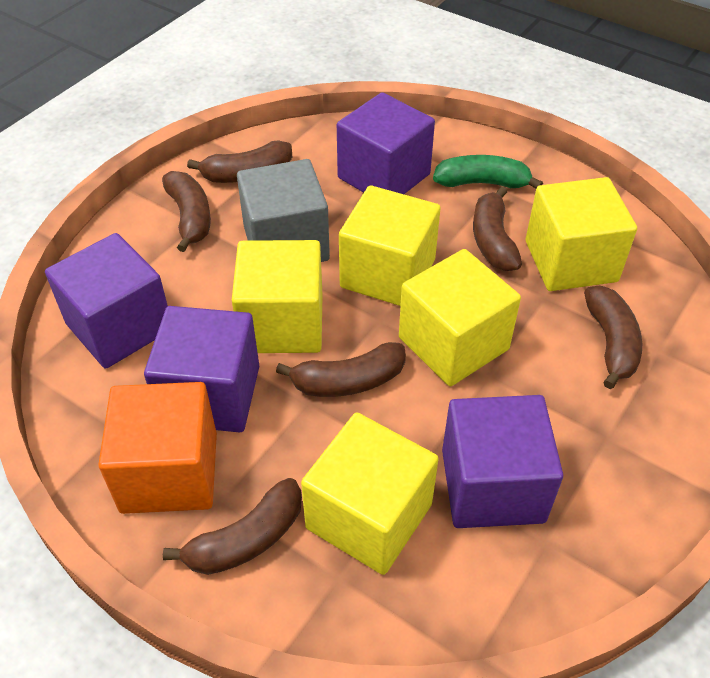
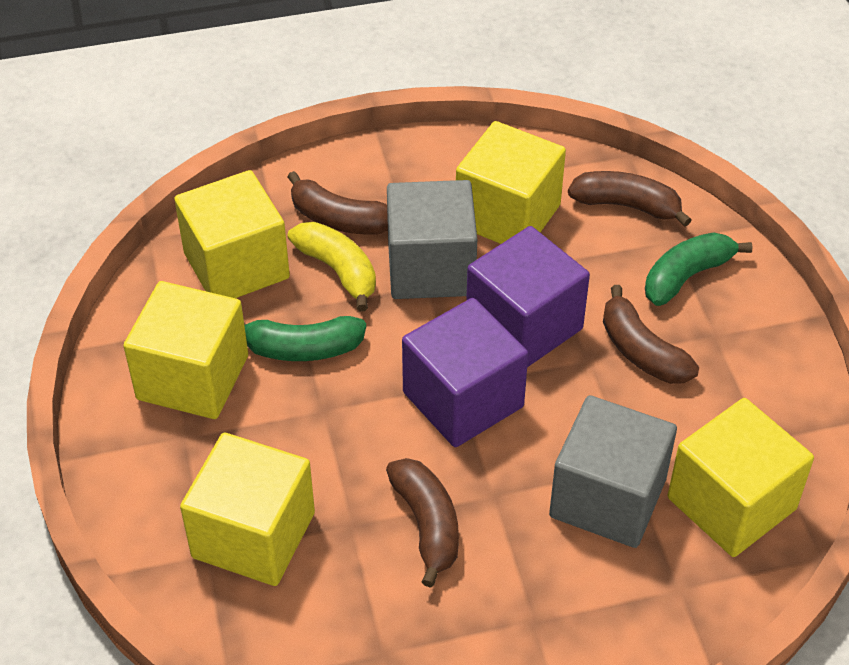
brown banana: 6 -> 4
green banana: 1 -> 2
grey cube: 1 -> 2
orange cube: 1 -> 0
purple cube: 4 -> 2
yellow banana: 0 -> 1

